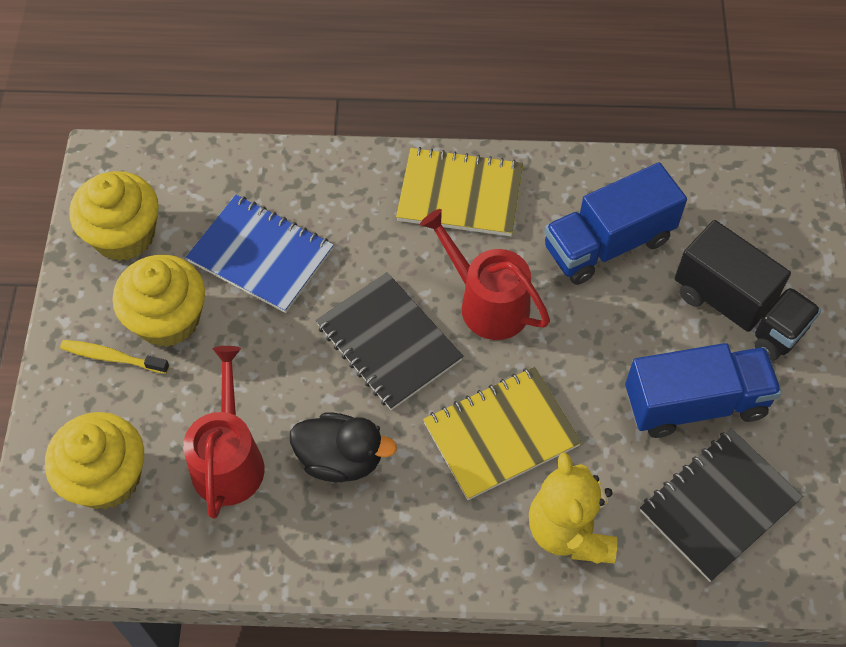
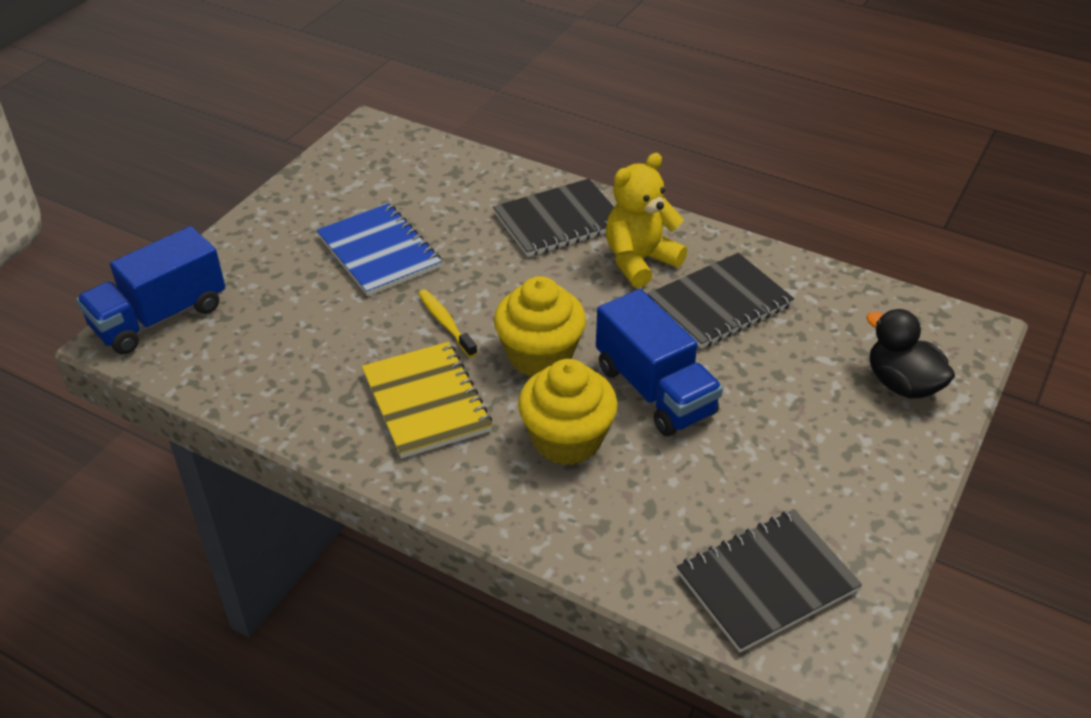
black notebook: 2 -> 3
black truck: 1 -> 0
red watering can: 2 -> 0
yellow cupcake: 3 -> 2
yellow notebook: 2 -> 1

